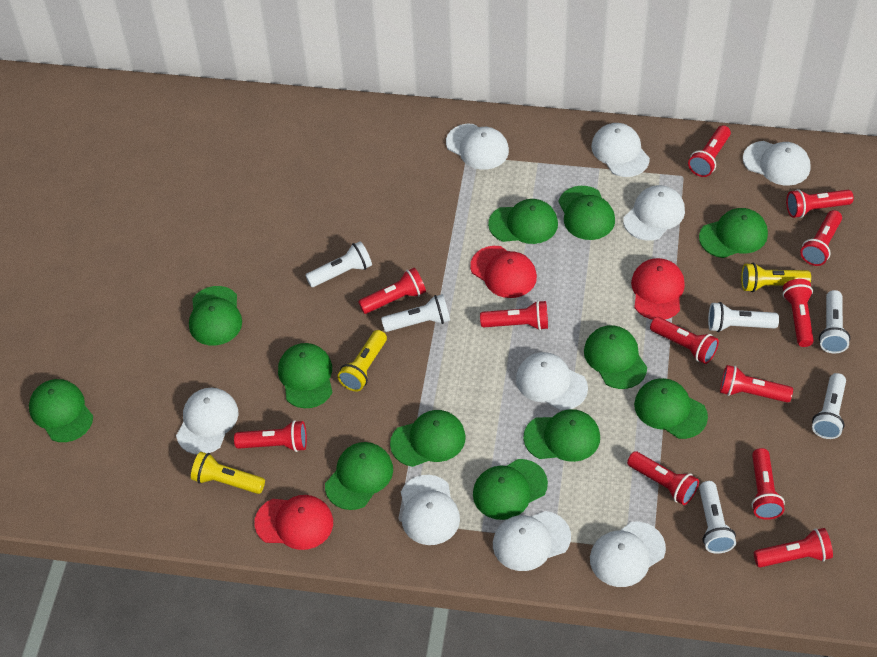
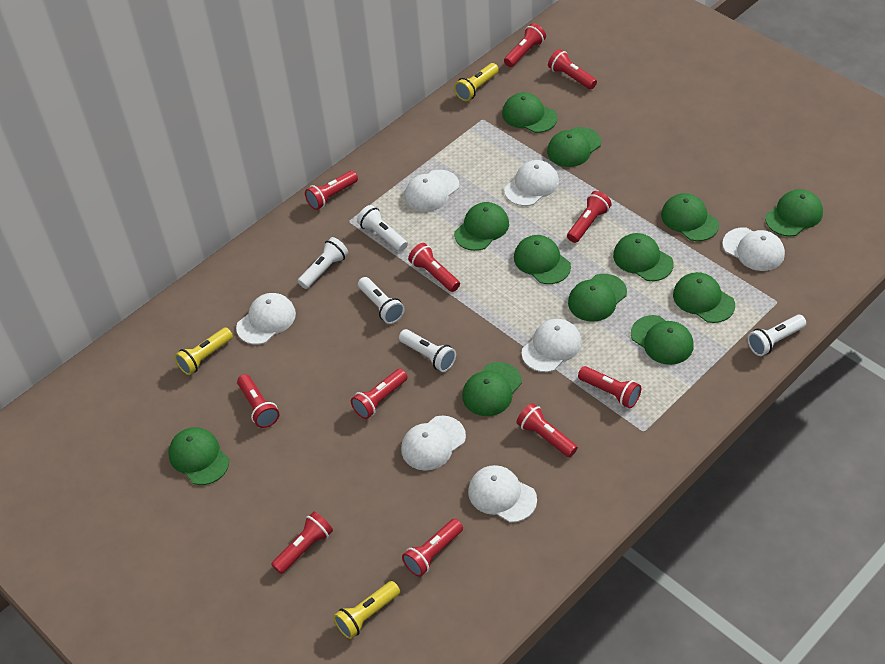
red cap: 3 -> 0
red flashlight: 12 -> 11
white cap: 9 -> 7
white flashlight: 6 -> 5

